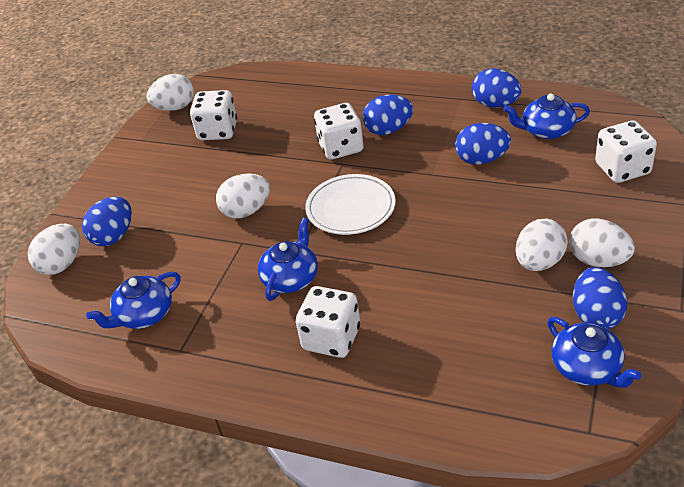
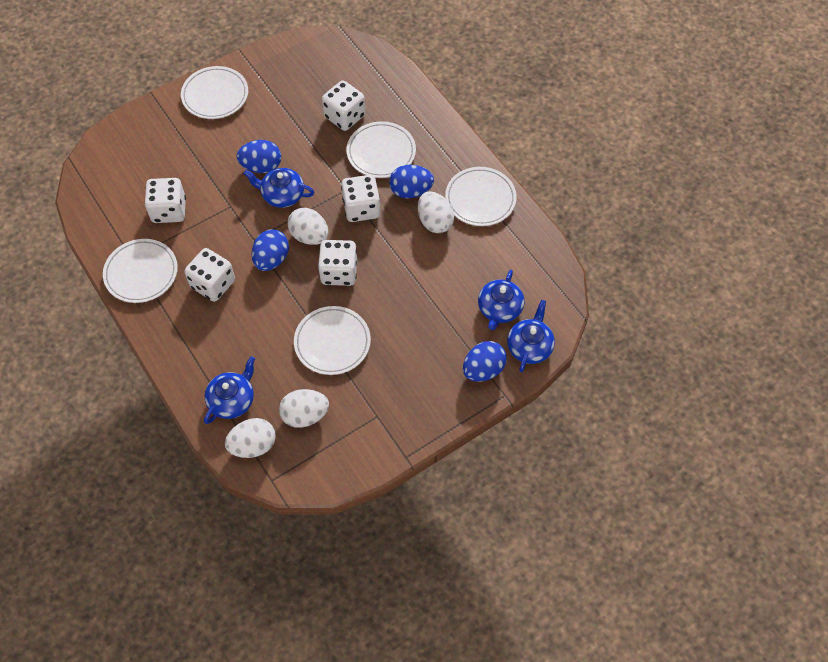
blue egg: 5 -> 4
white dice: 4 -> 5
white egg: 5 -> 4
white plate: 1 -> 5

